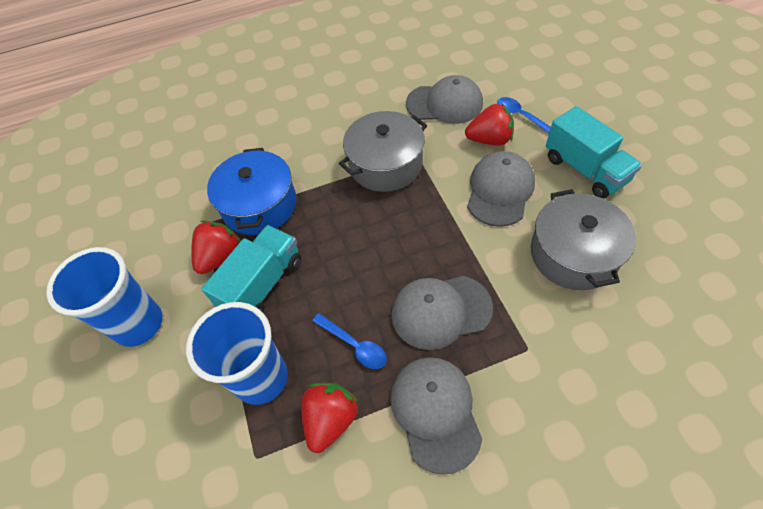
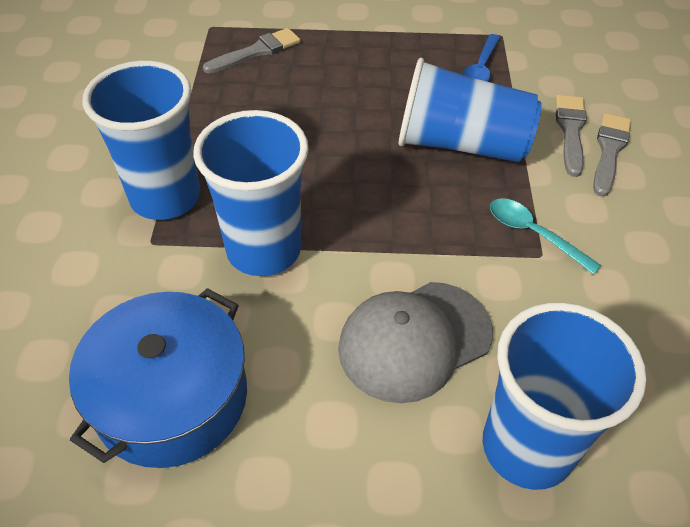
blue cup: 2 -> 4
blue spoon: 2 -> 1
grey brush: 0 -> 3
grey cap: 4 -> 1
grey pot: 2 -> 0
red strawberry: 3 -> 0
turquoise spoon: 0 -> 1
turquoise truck: 2 -> 0

